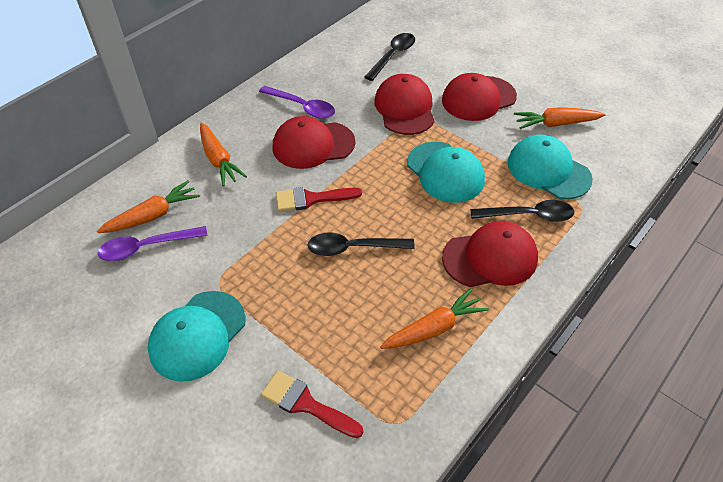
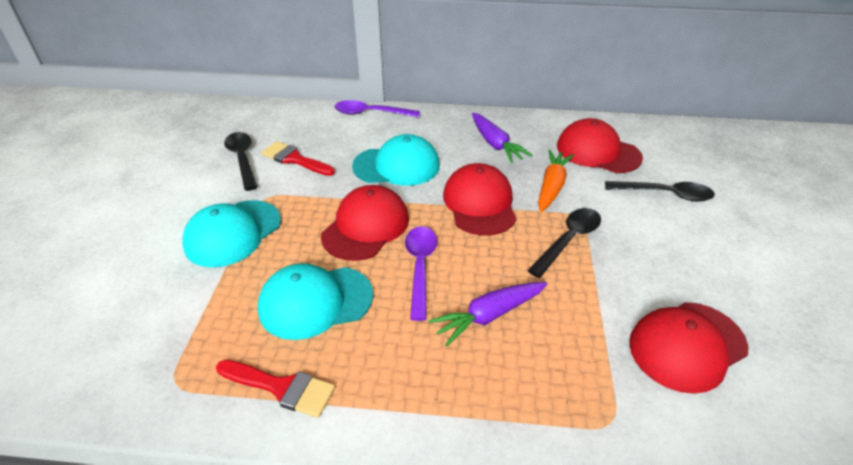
orange carrot: 4 -> 1
purple carrot: 0 -> 2

